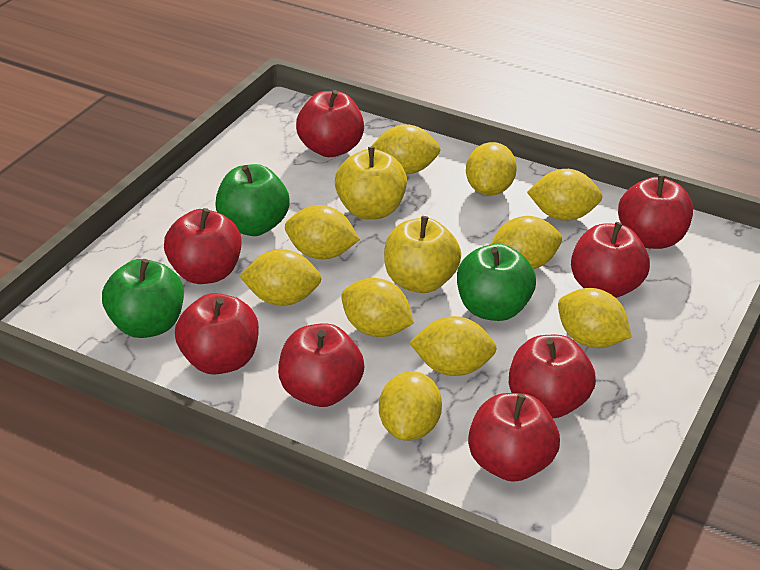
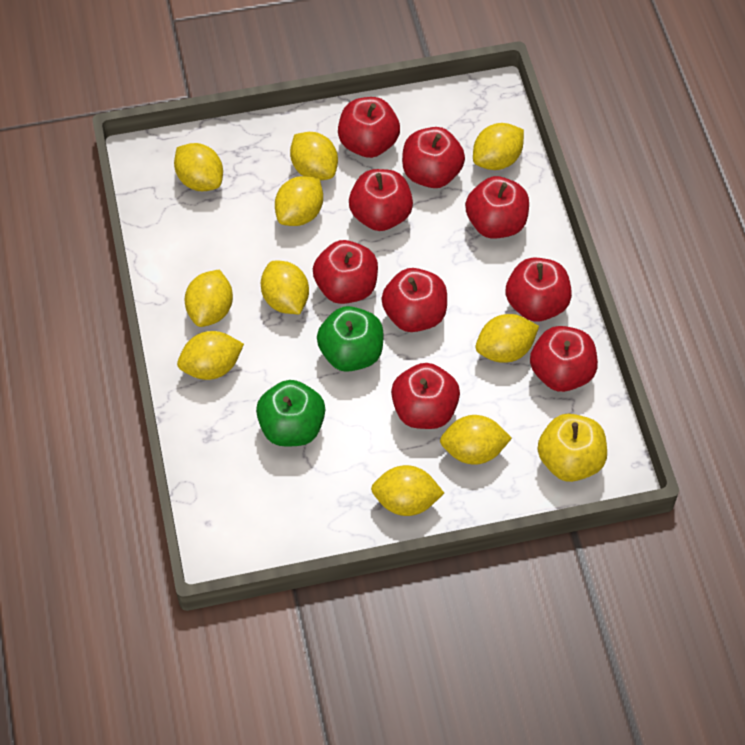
green apple: 3 -> 2
red apple: 8 -> 9
yellow apple: 2 -> 1

